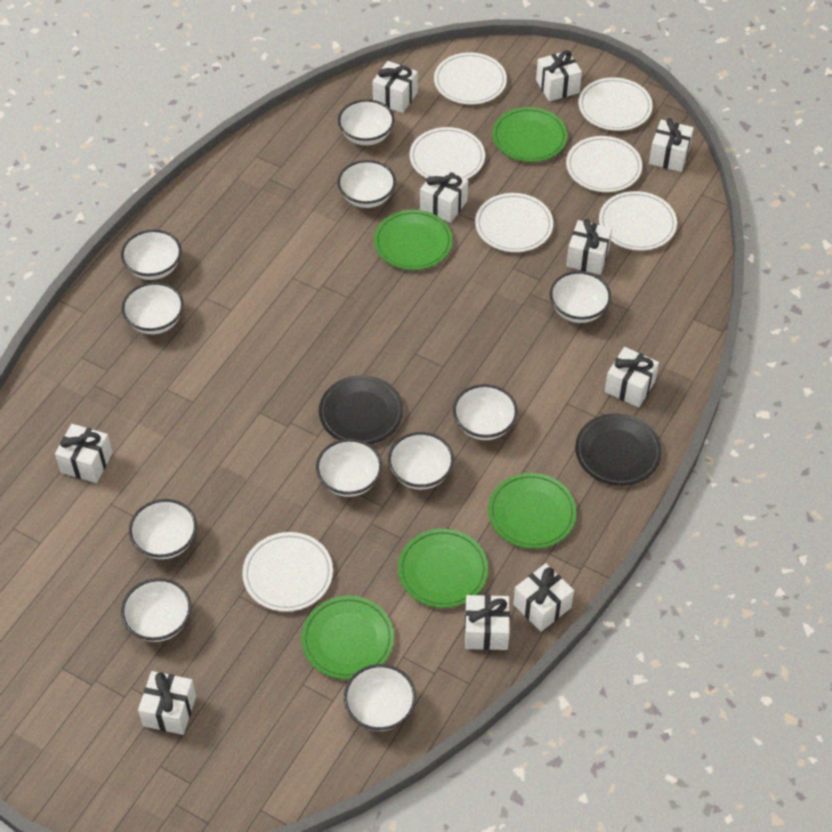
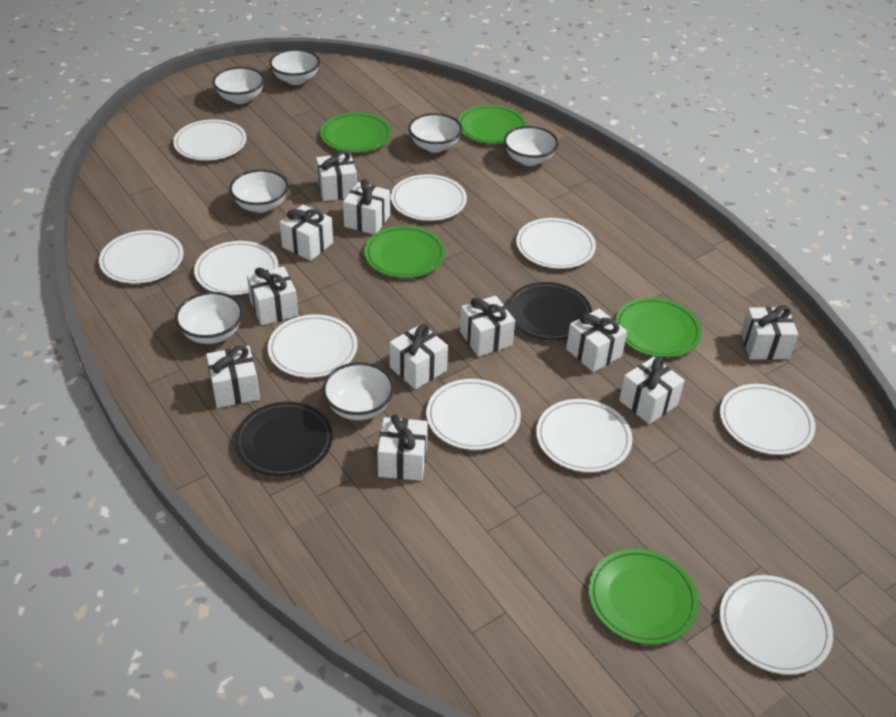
white bowl: 11 -> 7
white gift: 10 -> 11
white plate: 7 -> 10

